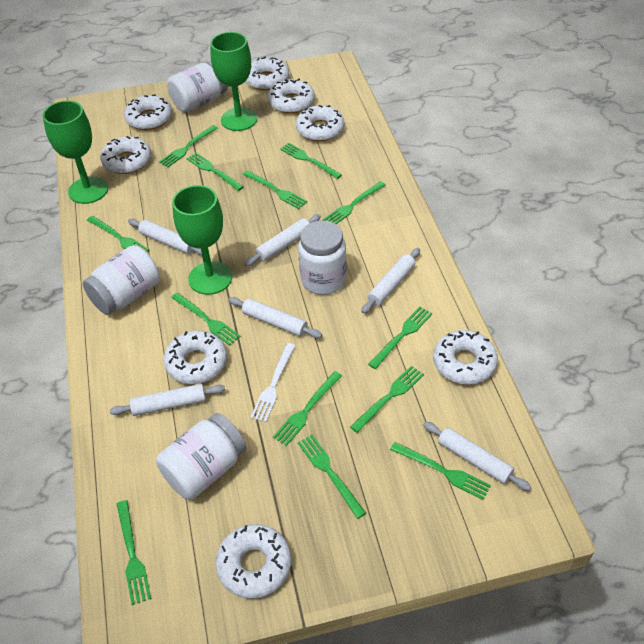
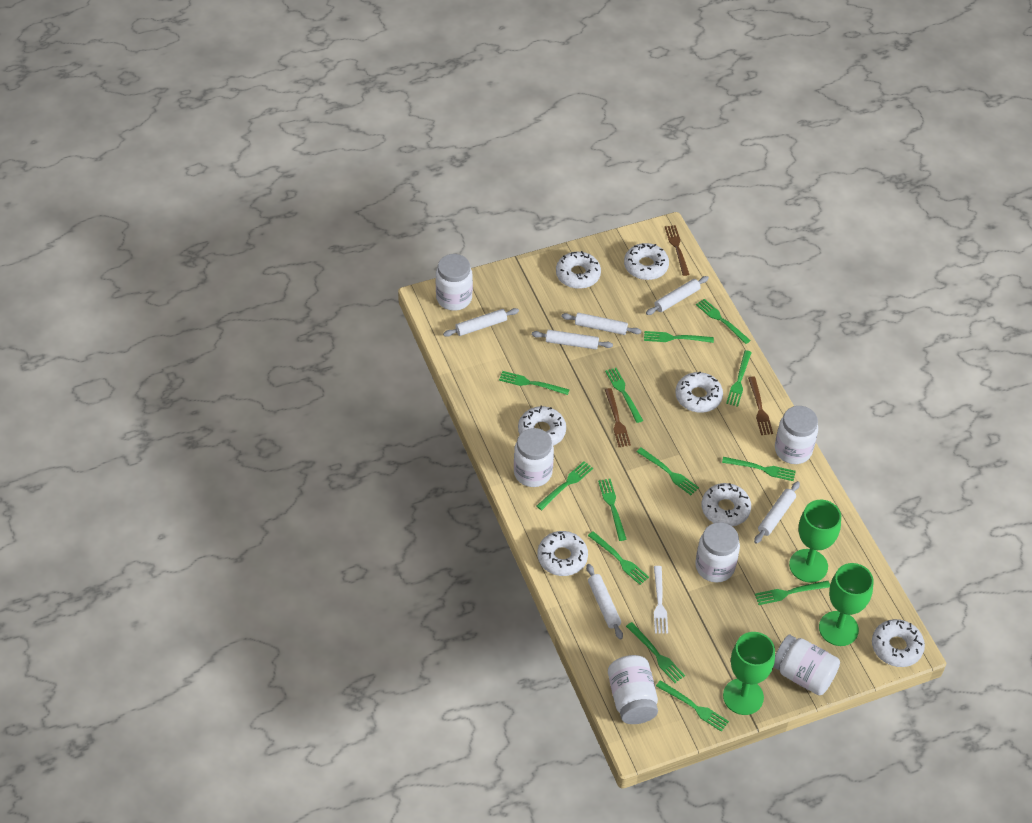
brown fork: 0 -> 3
white donut: 8 -> 7
white jar: 4 -> 6

